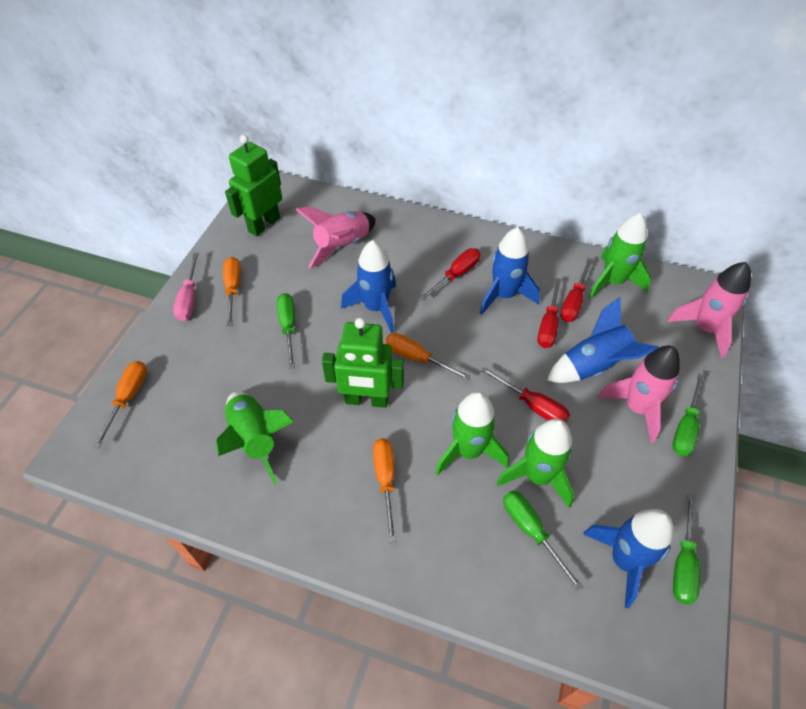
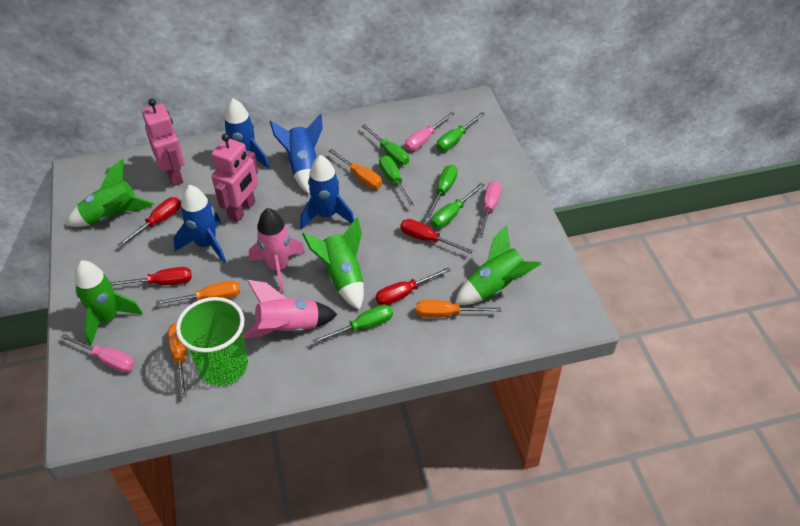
green cup: 0 -> 1
green robot: 2 -> 0
green screwdriver: 4 -> 6
pink robot: 0 -> 2
pink rocket: 3 -> 2
pink screwdriver: 1 -> 3

